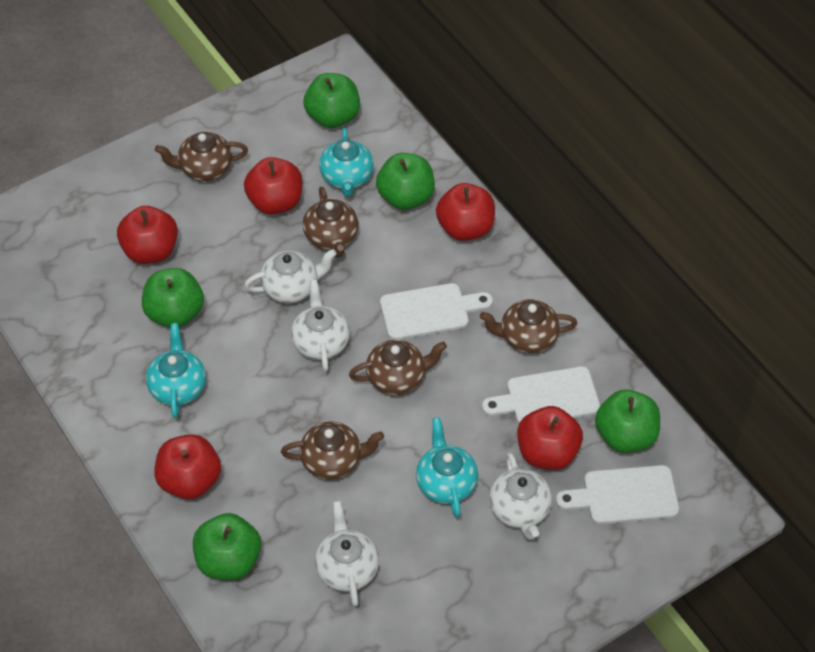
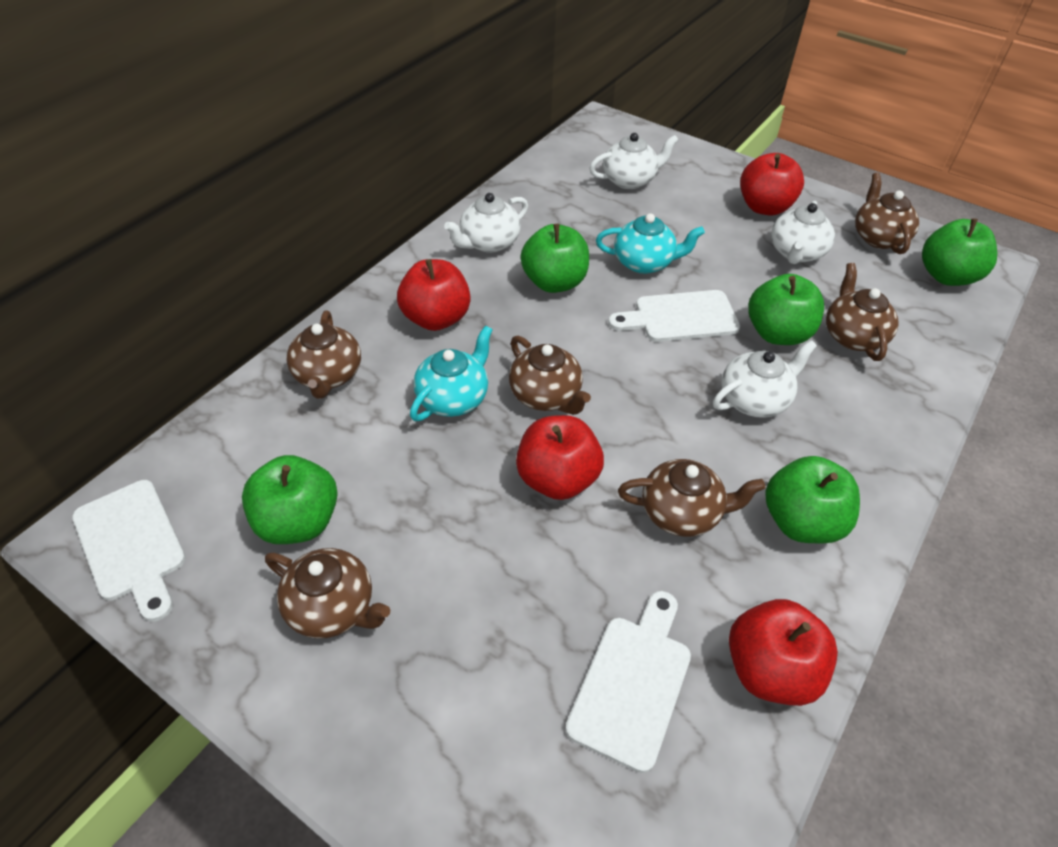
brown teapot: 5 -> 6
red apple: 5 -> 4
turquoise teapot: 3 -> 2

